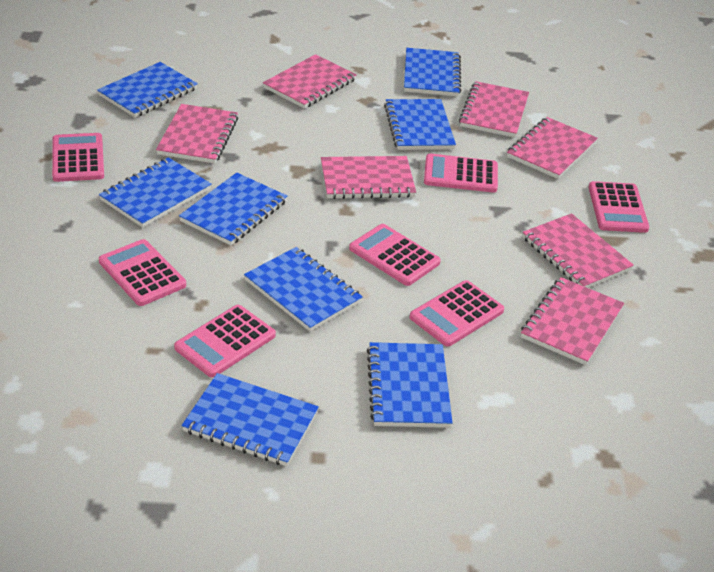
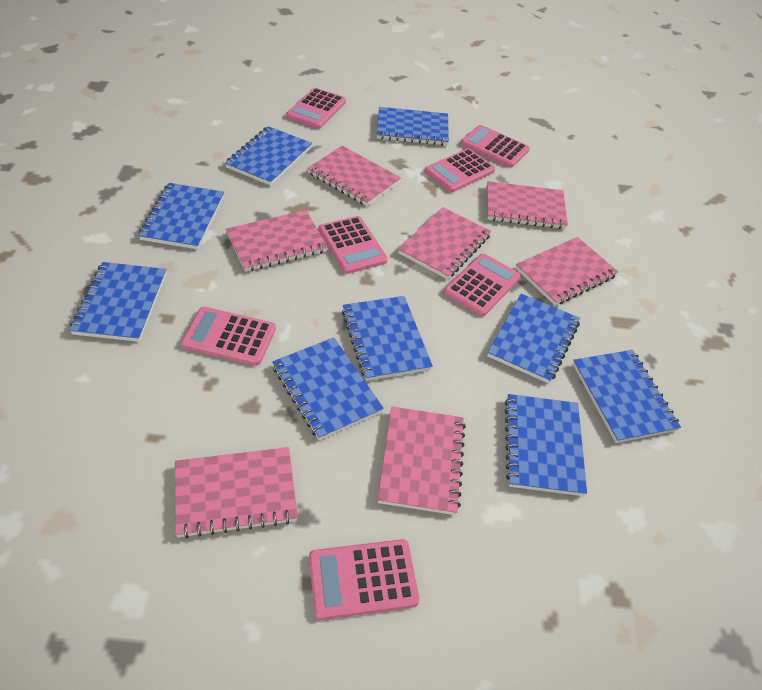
blue notebook: 8 -> 9

